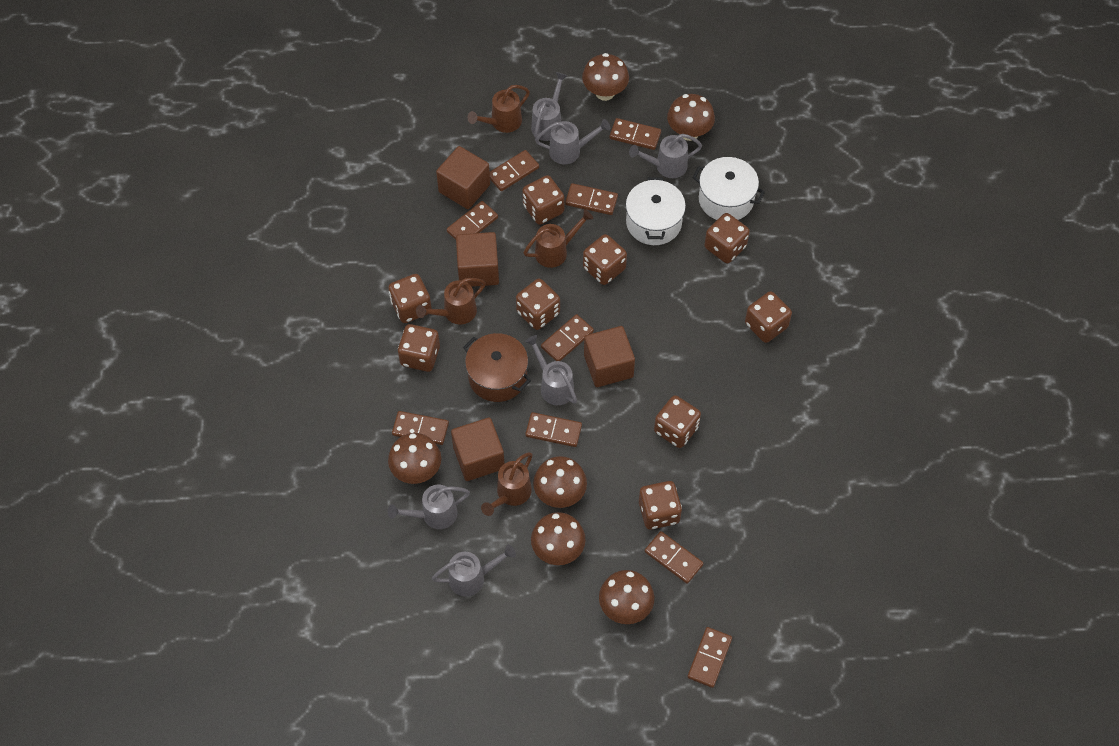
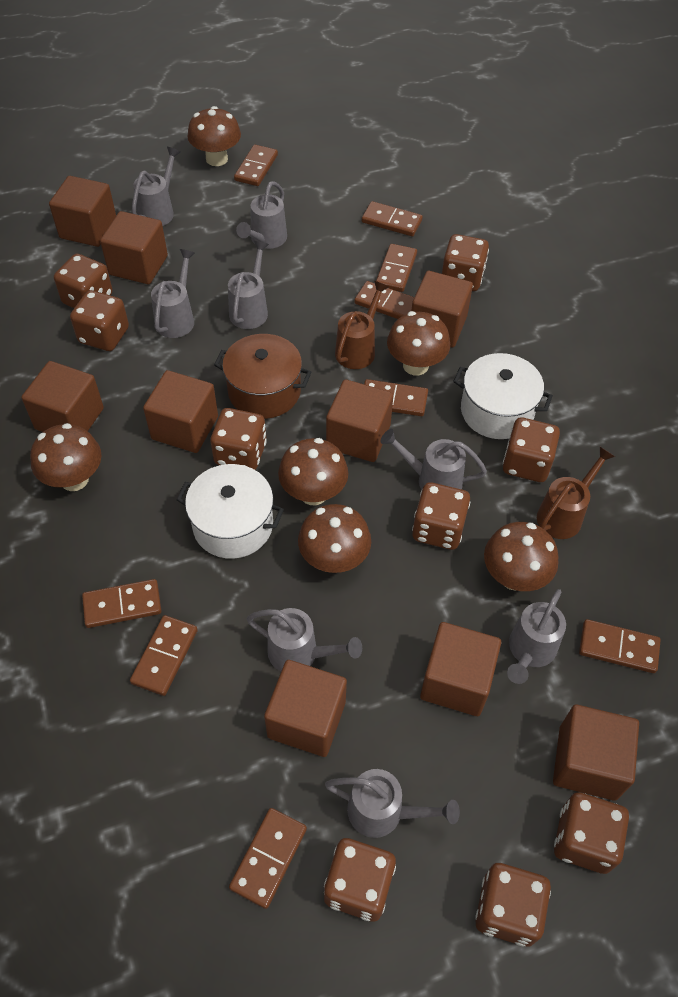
brown cube: 4 -> 9
brown watering can: 4 -> 2
grey watering can: 6 -> 8

